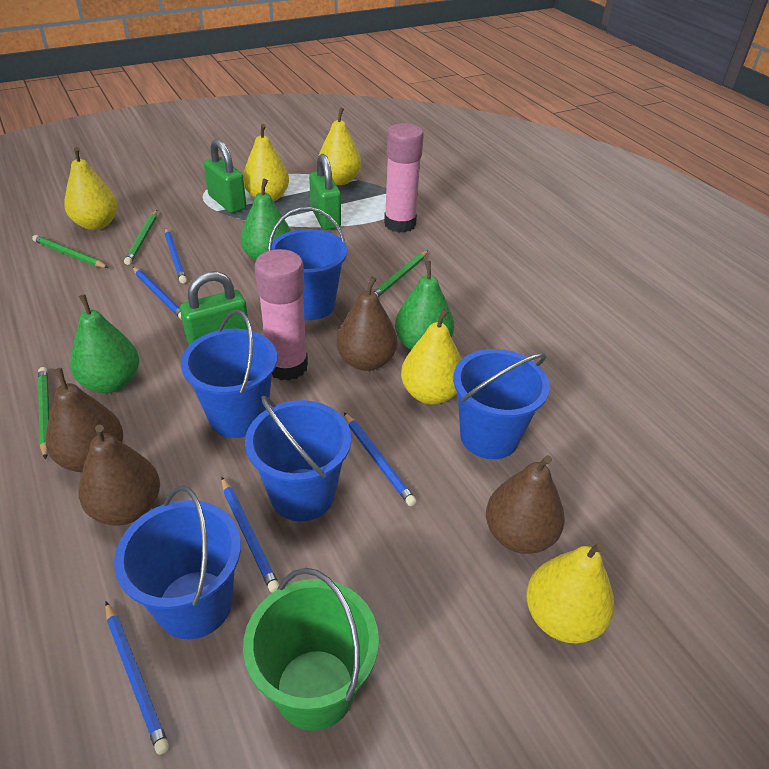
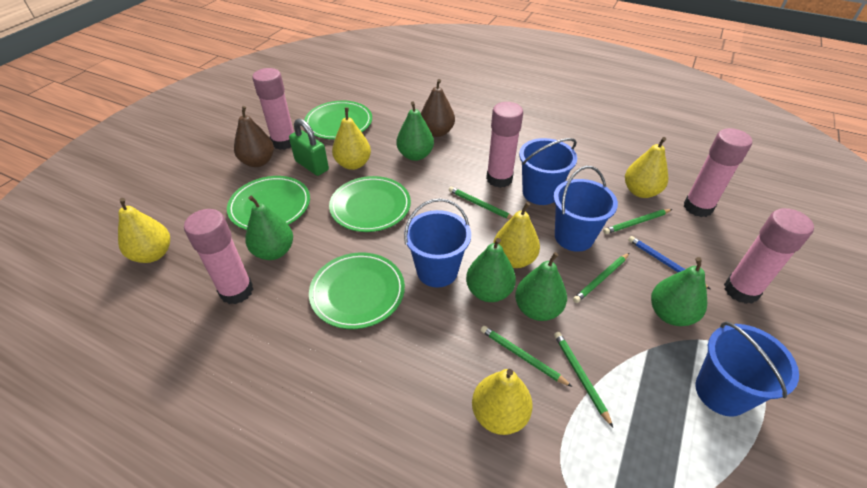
blue bucket: 5 -> 4
blue pencil: 5 -> 1
brown pear: 4 -> 2
green bucket: 1 -> 0
green padlock: 3 -> 1
green pear: 3 -> 5
green pencil: 4 -> 5
green plate: 0 -> 4
pink glue stick: 2 -> 5

